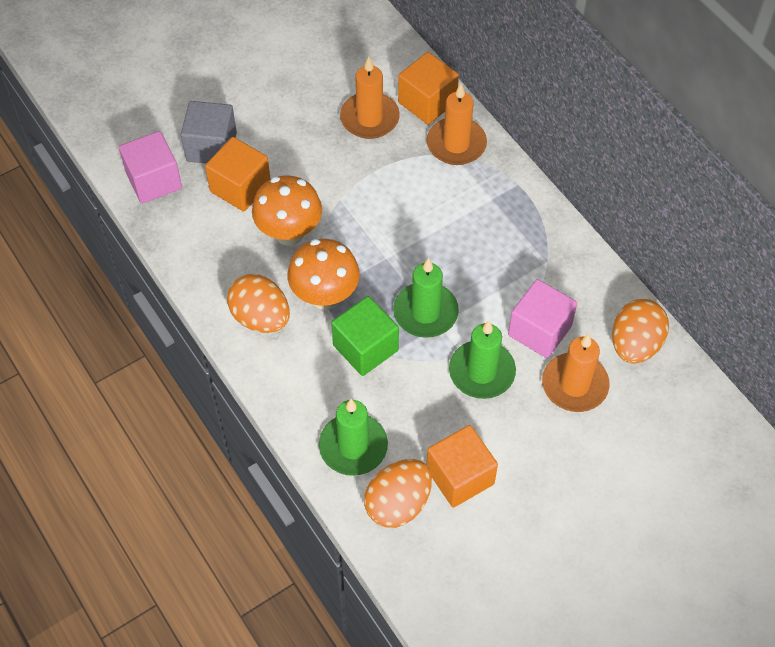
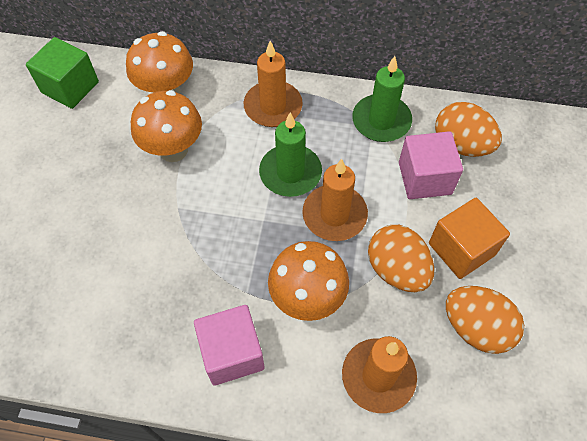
green candle: 3 -> 2
grey cube: 1 -> 0
orange cube: 3 -> 1
orange mushroom: 2 -> 3

